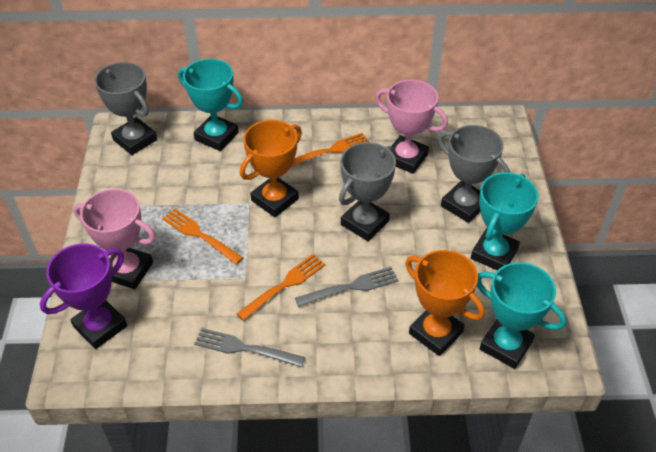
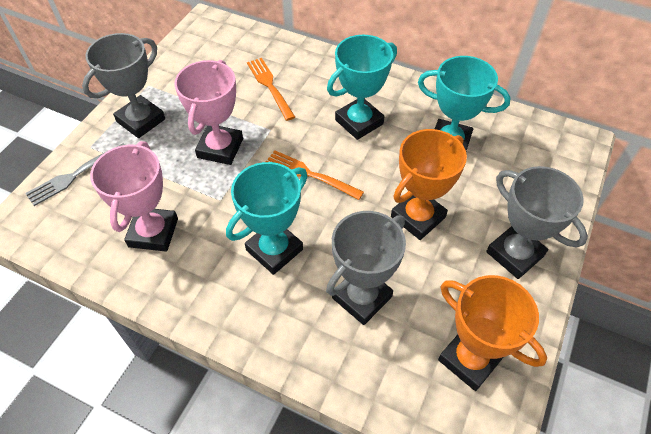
grey fork: 2 -> 1
orange fork: 3 -> 2
purple trophy: 1 -> 0

